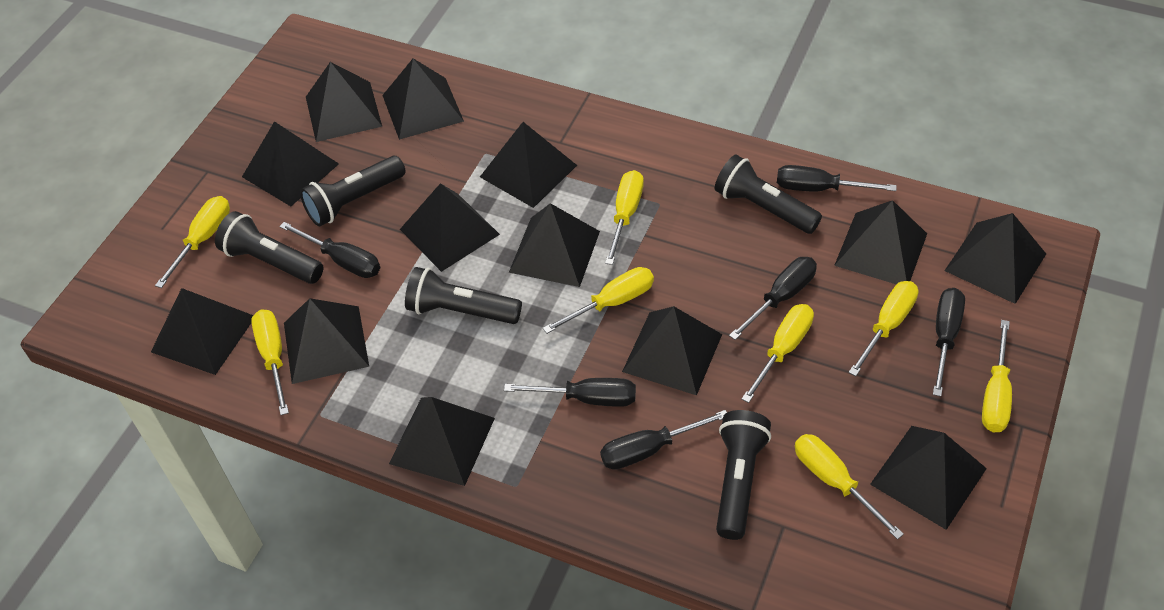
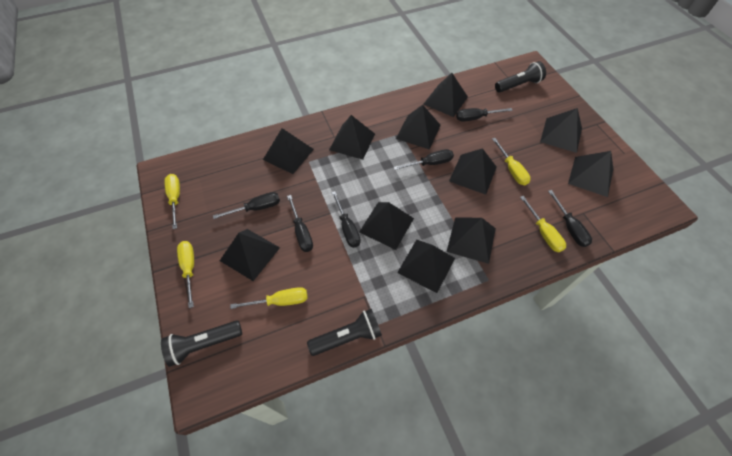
black flashlight: 5 -> 3
black pyramid: 13 -> 11
yellow screwdriver: 8 -> 5

